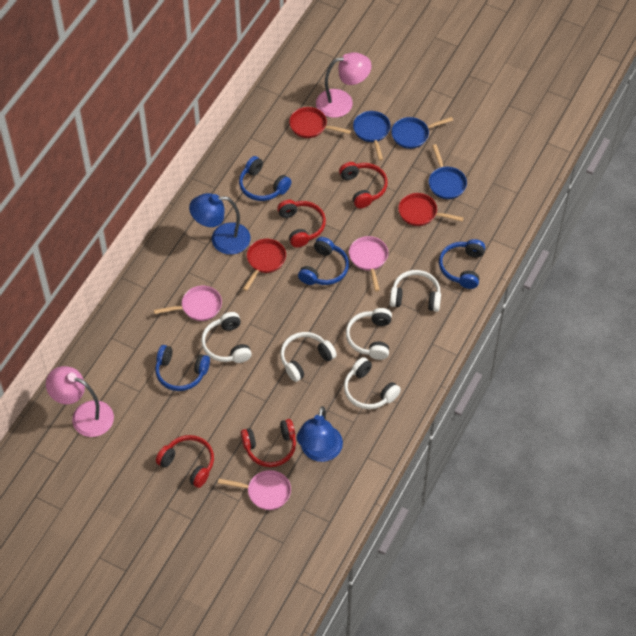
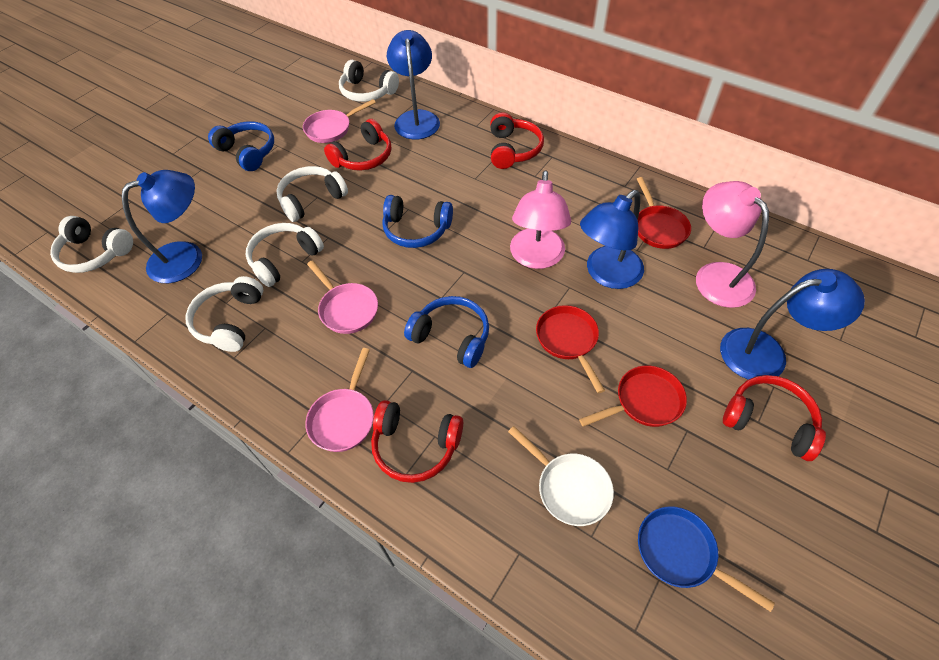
blue headphones: 4 -> 3
blue lamp: 2 -> 4
blue pan: 3 -> 1
white pan: 0 -> 1

